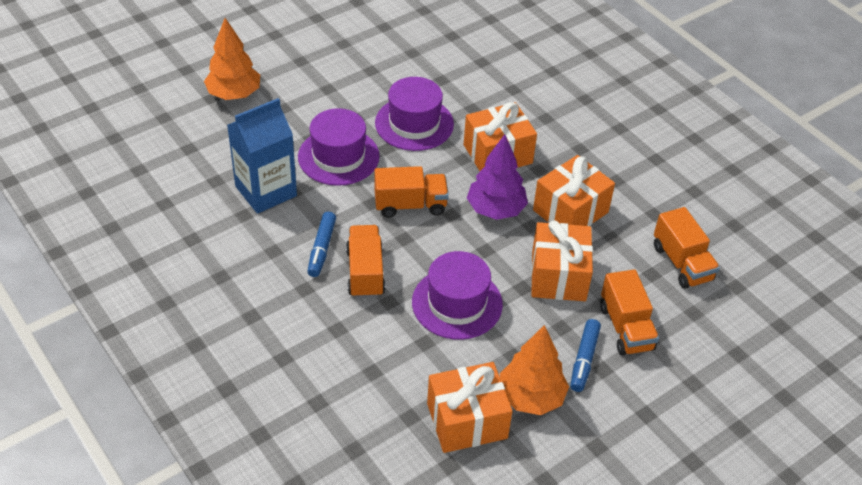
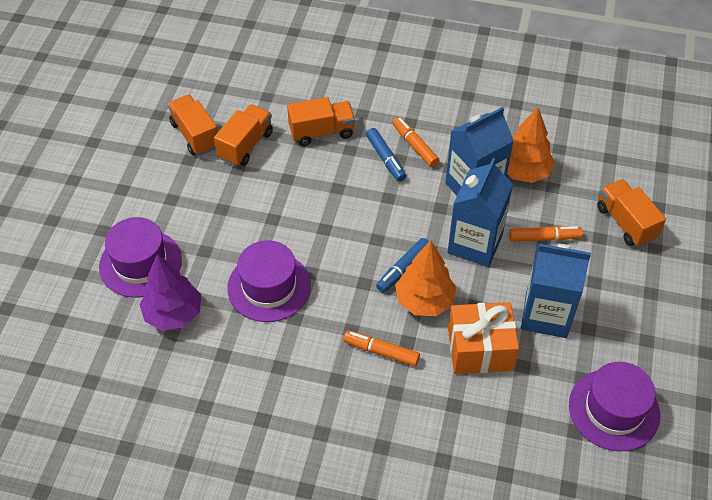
blue carton: 1 -> 3
orange gift: 4 -> 1
orange marker: 0 -> 3

